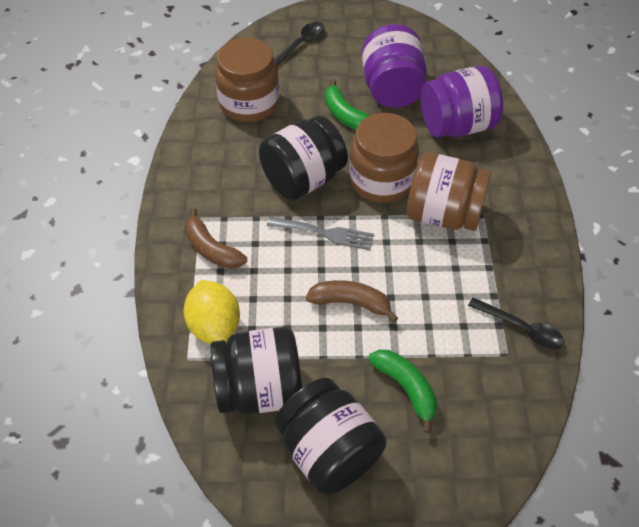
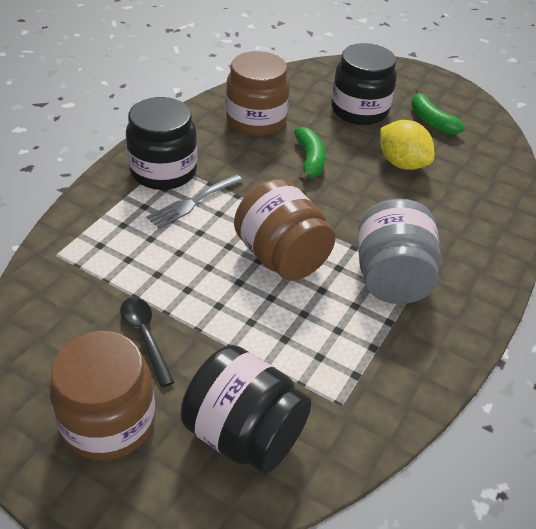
black spoon: 2 -> 1
brown banana: 2 -> 0
grey jar: 0 -> 1
purple jar: 2 -> 0

